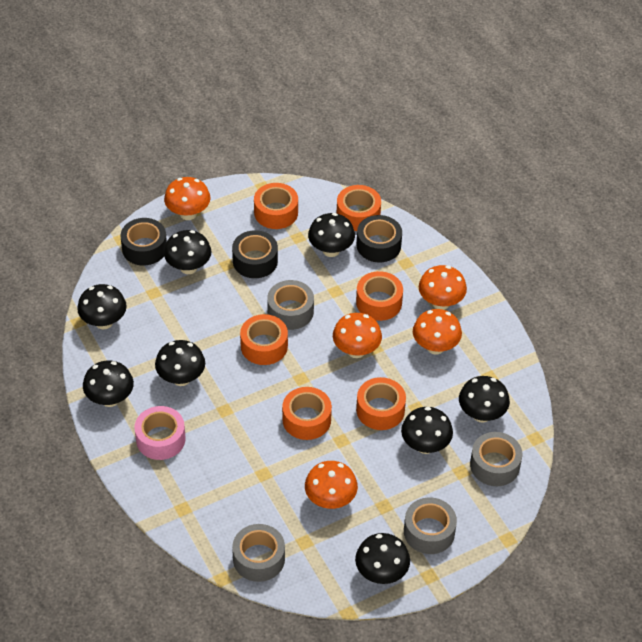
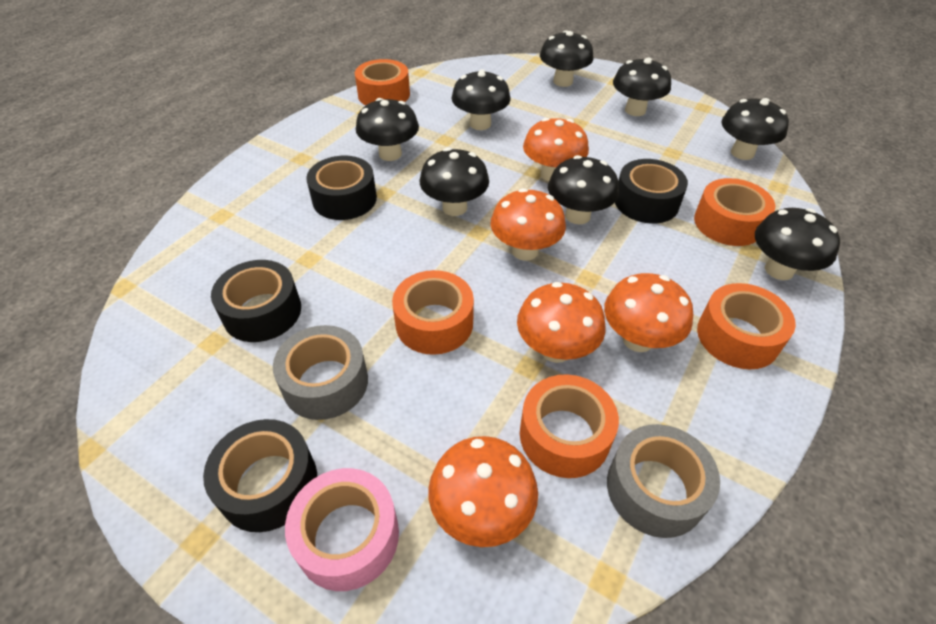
black tape: 3 -> 4
grey tape: 4 -> 2
orange tape: 6 -> 5

